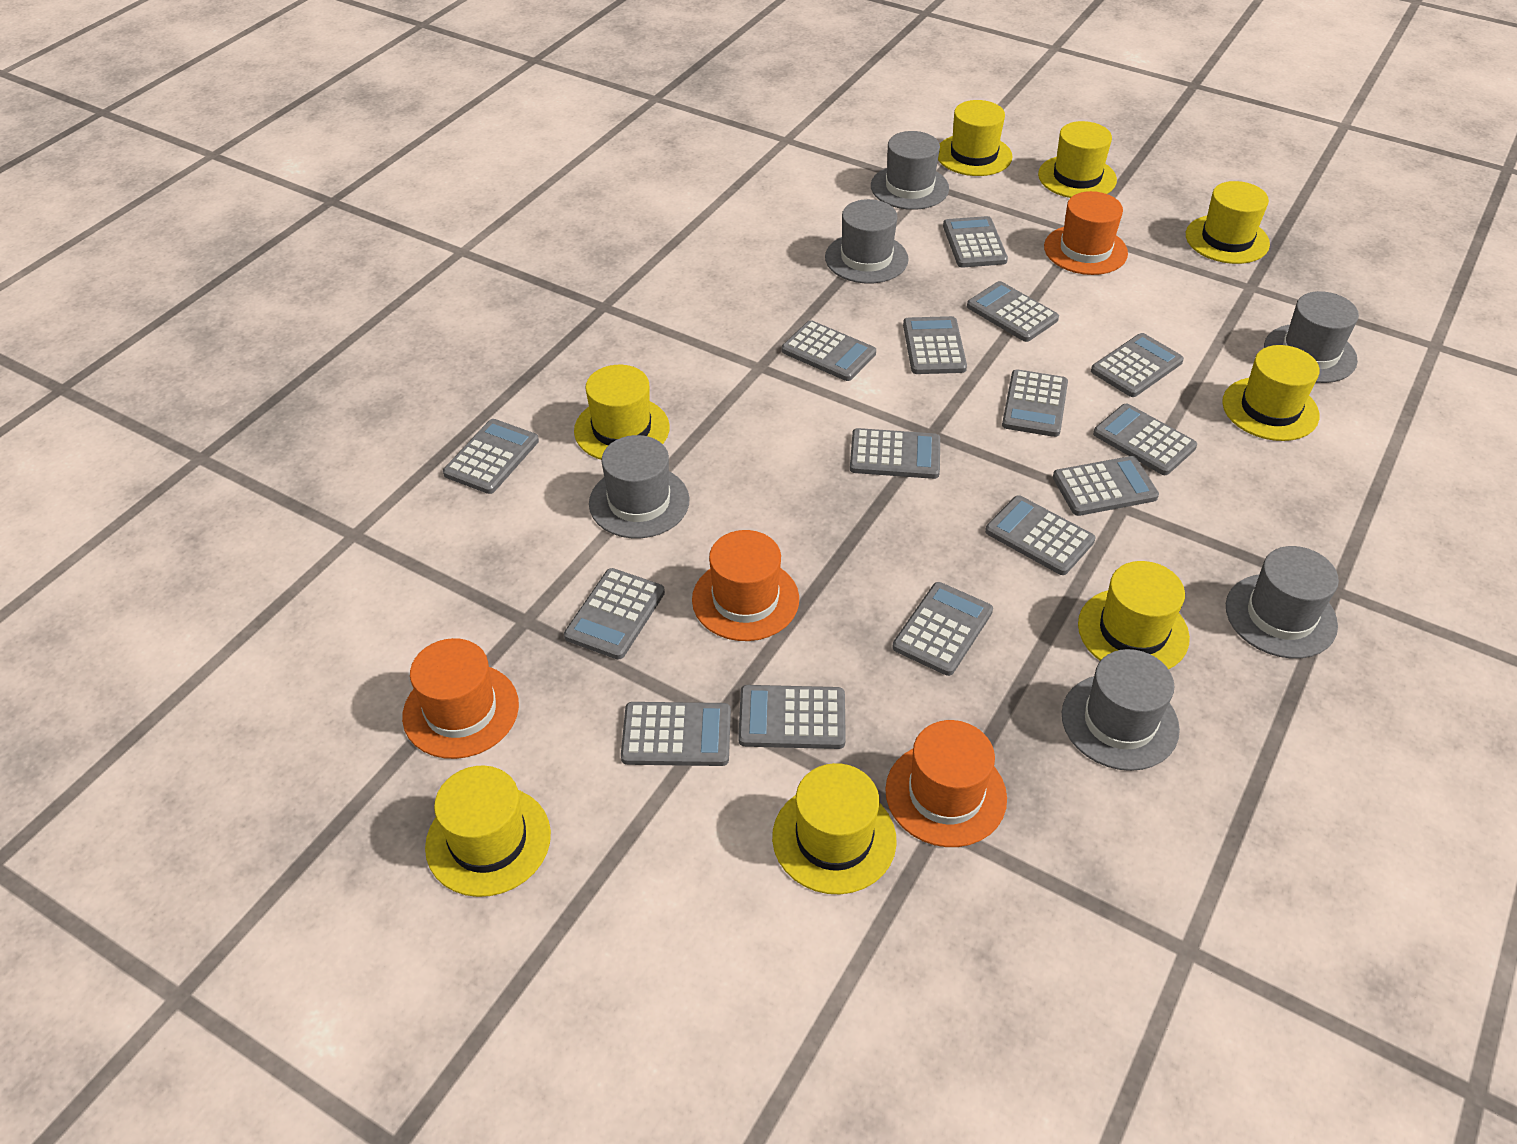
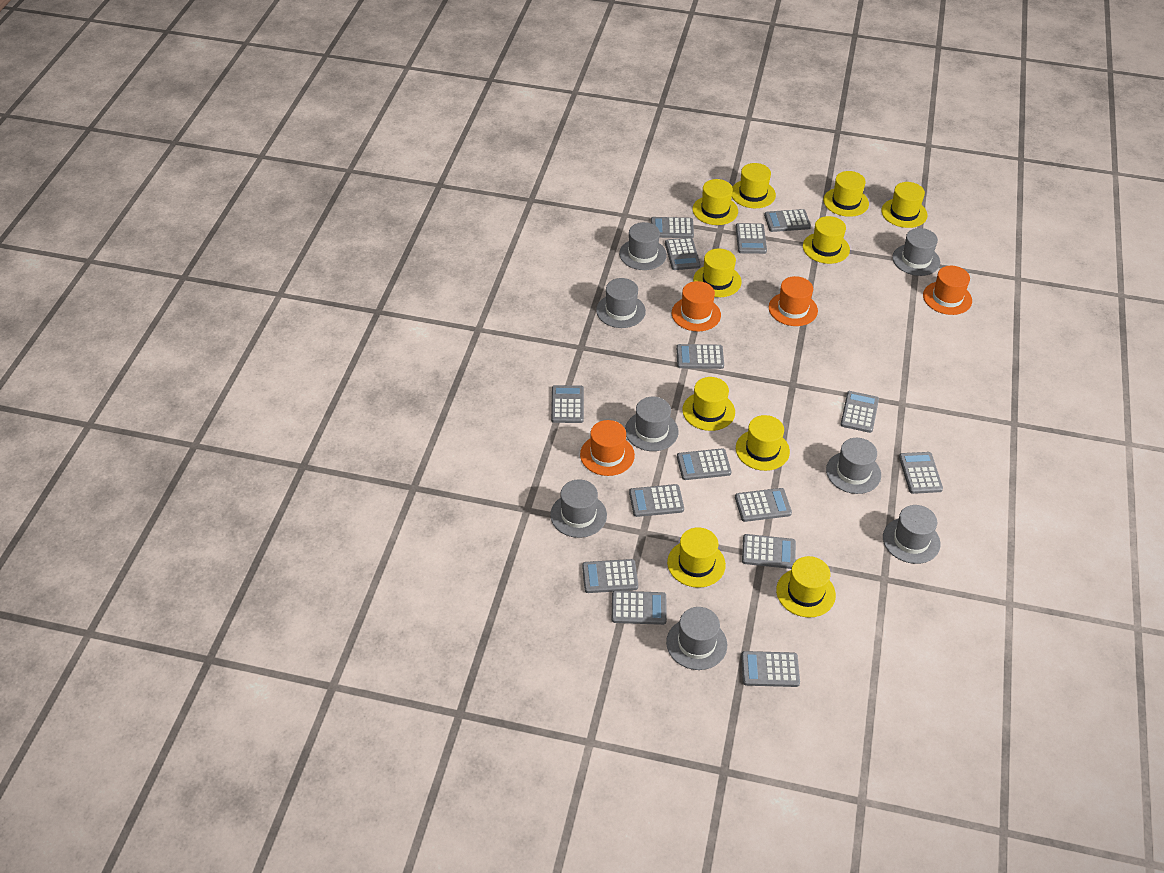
grey hat: 6 -> 8
yellow hat: 8 -> 10

